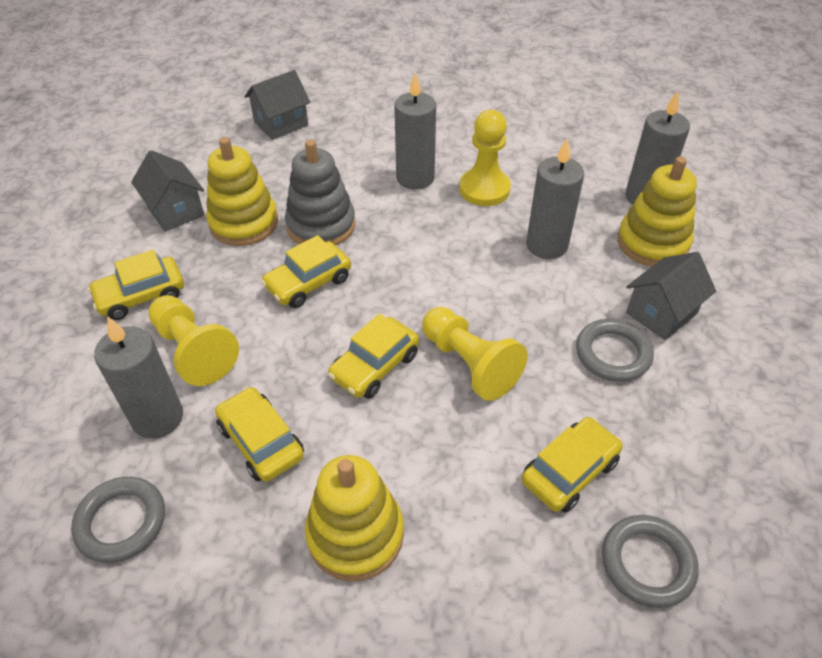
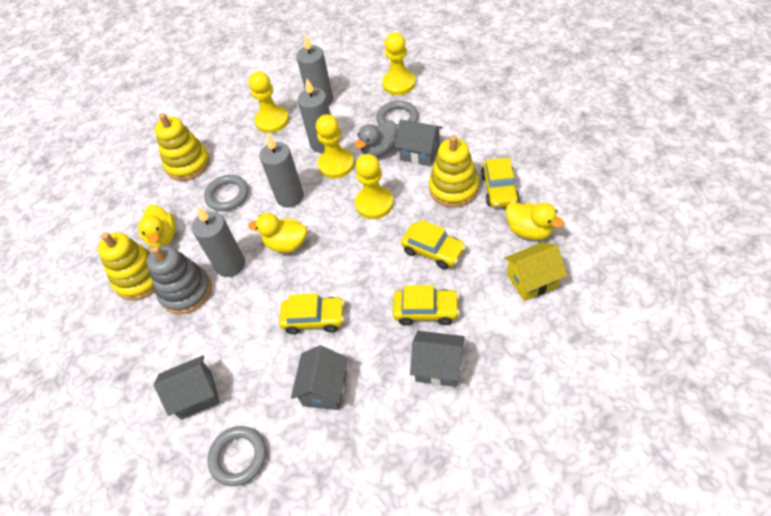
grey duck: 0 -> 1
grey house: 3 -> 4
yellow car: 5 -> 4
yellow duck: 0 -> 3
yellow house: 0 -> 1
yellow pawn: 3 -> 4

